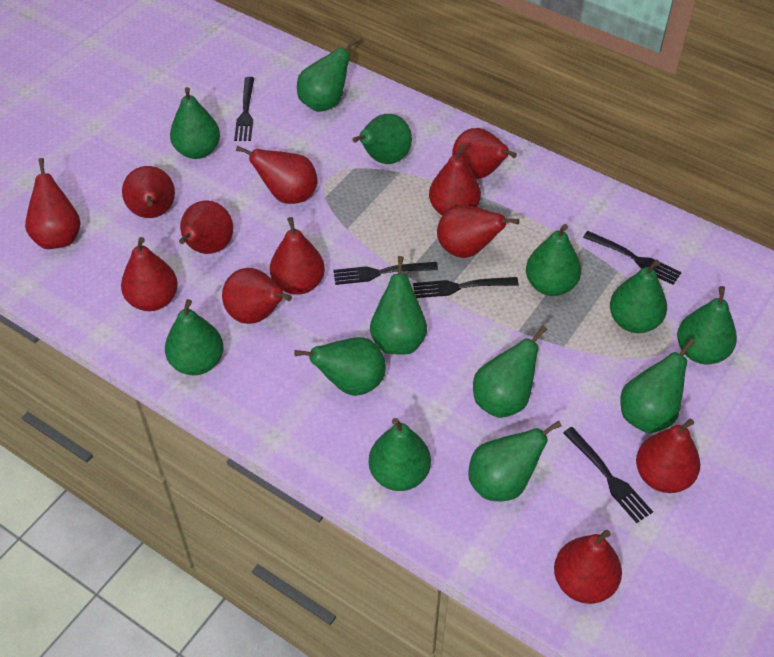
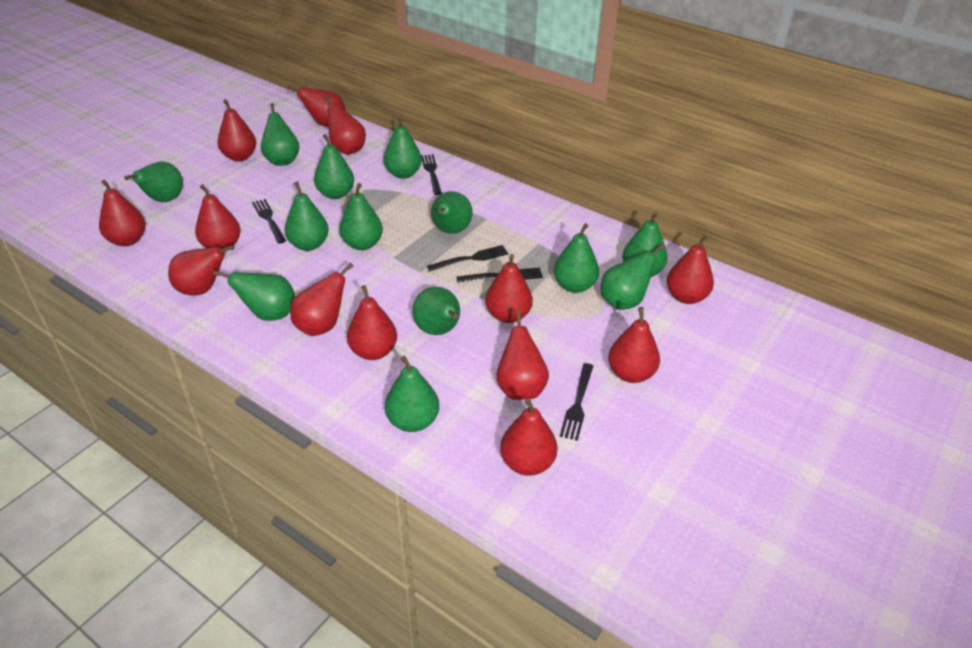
red pear: 12 -> 13

